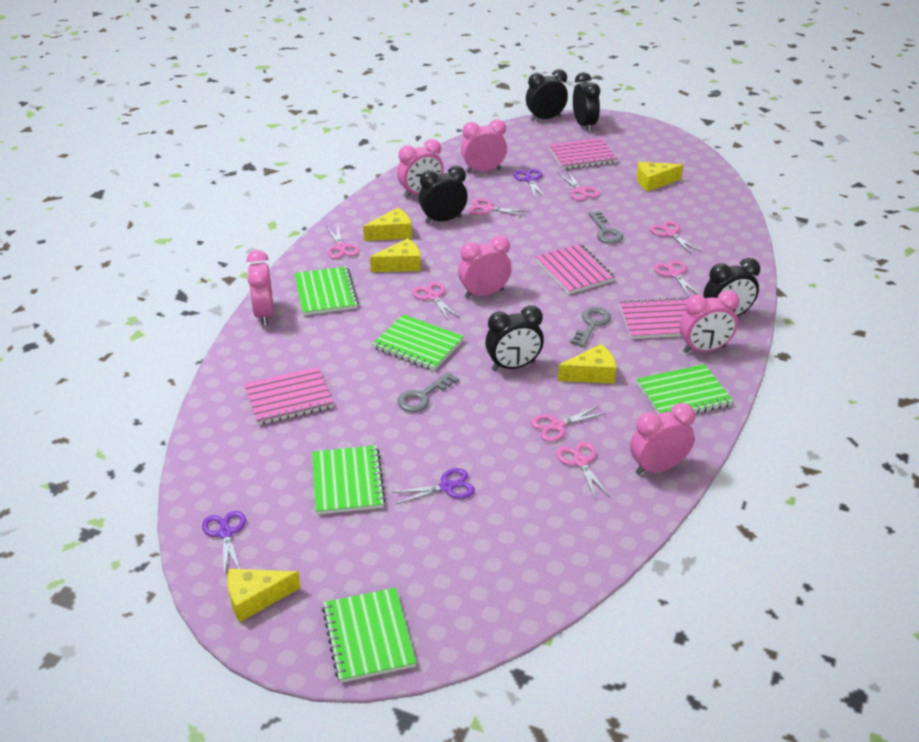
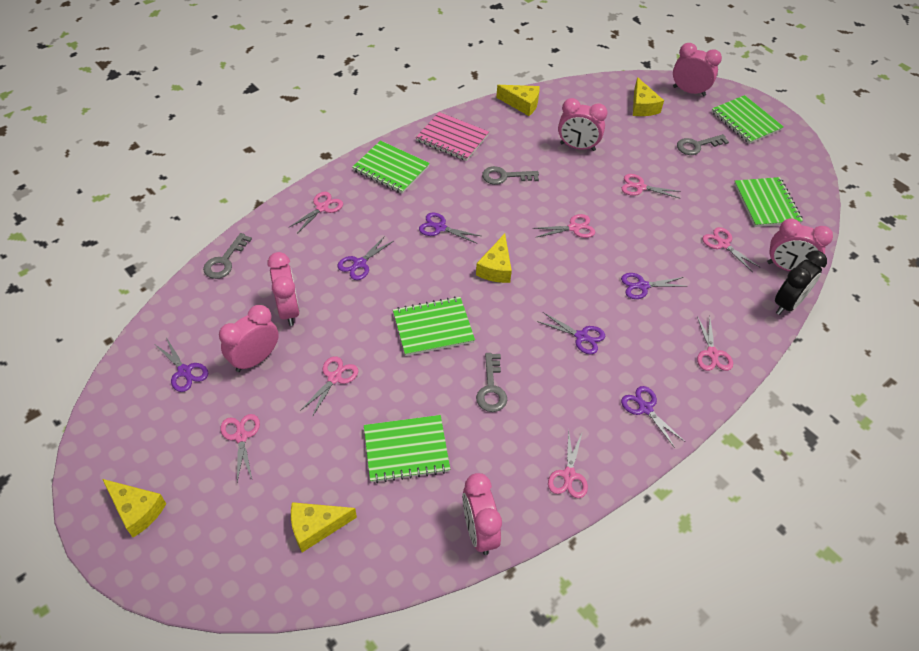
black clock: 5 -> 1
grey key: 3 -> 4
pink notebook: 4 -> 1
purple scissors: 3 -> 6

